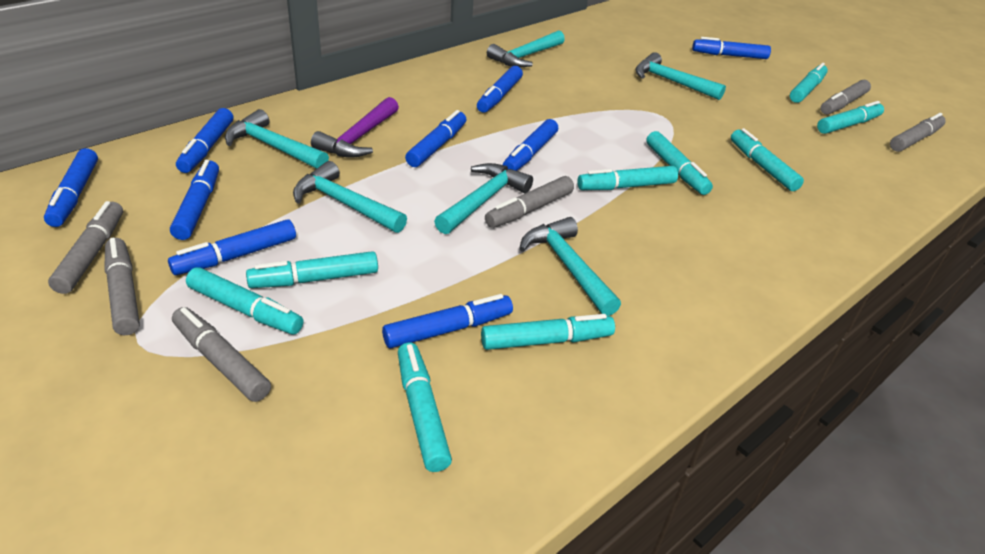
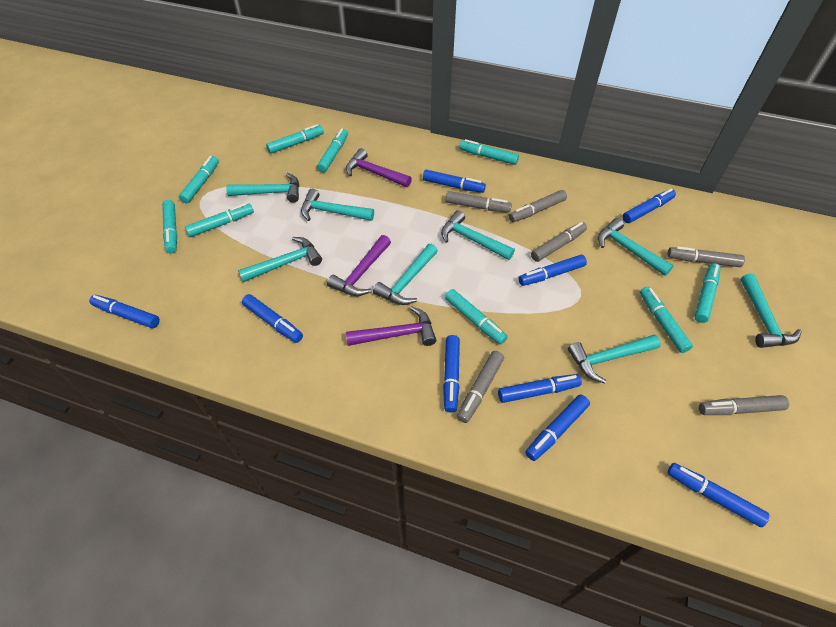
purple hammer: 1 -> 3
turquoise hammer: 6 -> 8

